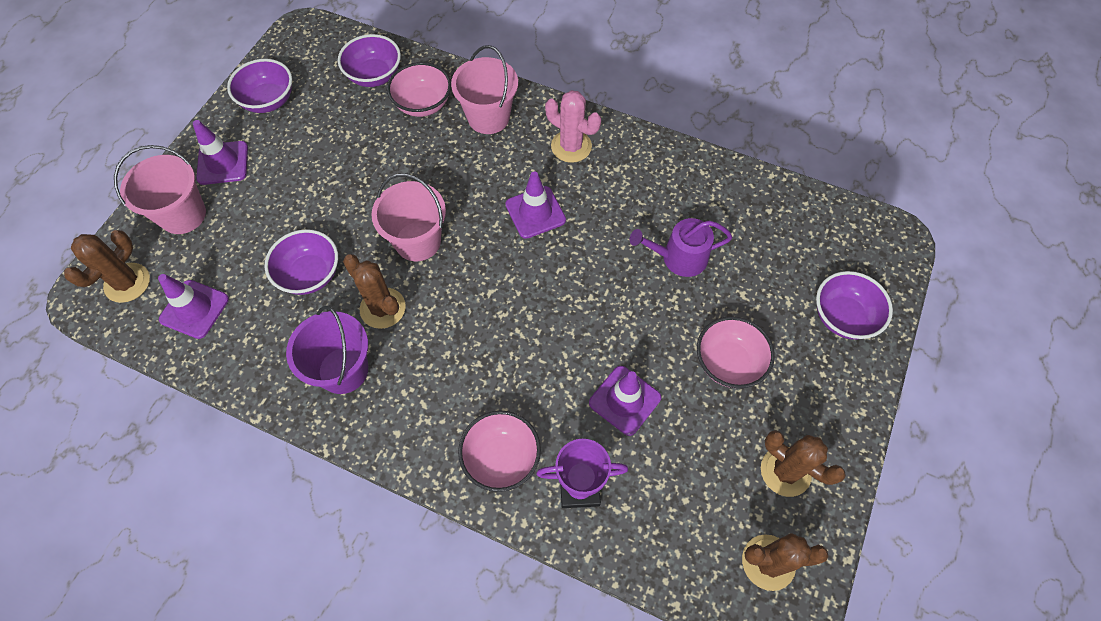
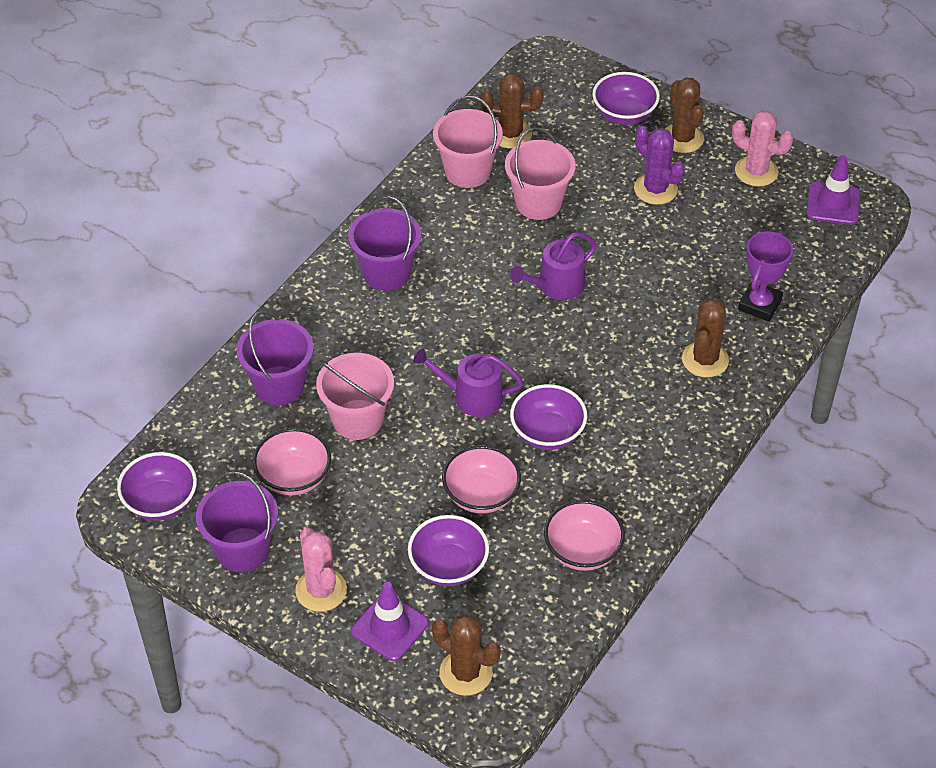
pink cactus: 1 -> 2
purple bucket: 1 -> 3
purple cactus: 0 -> 1
purple traffic cone: 4 -> 2
purple watering can: 1 -> 2

